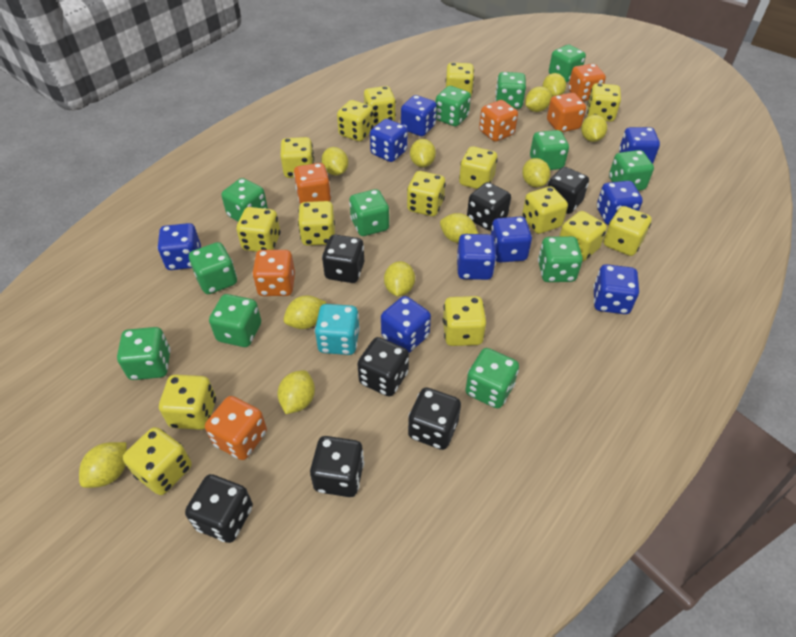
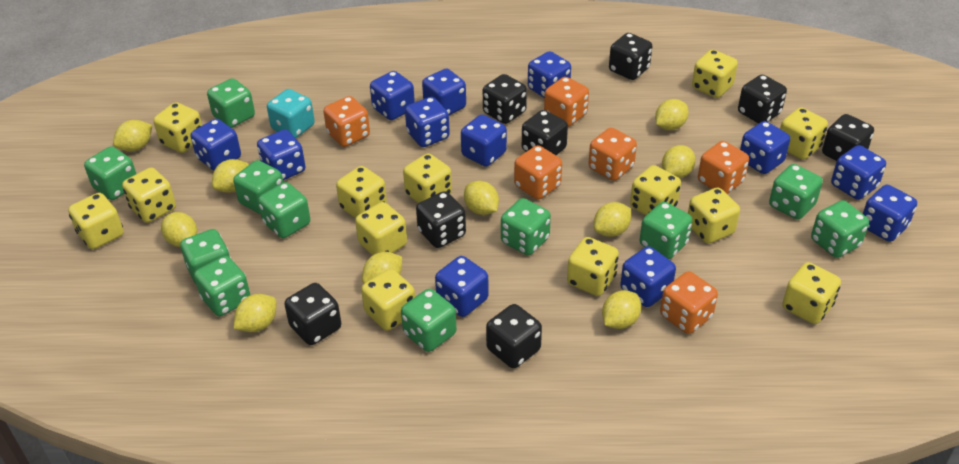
black dice: 7 -> 8
blue dice: 9 -> 12
green dice: 12 -> 11
yellow dice: 15 -> 13
yellow lemon: 11 -> 10

